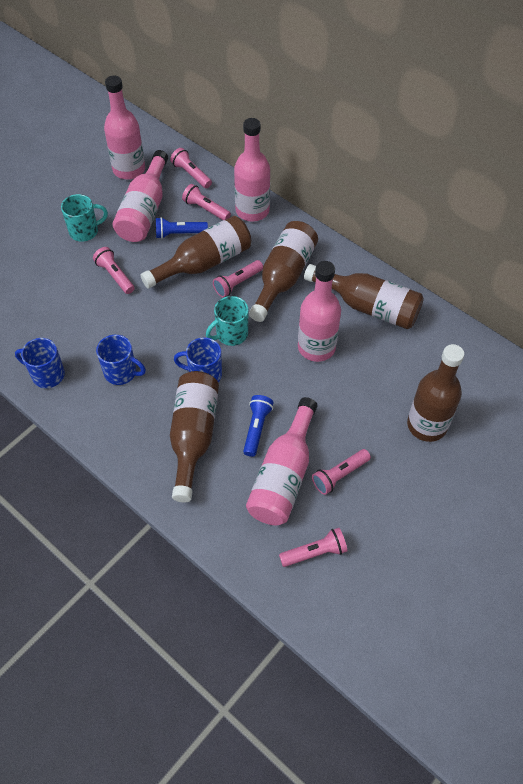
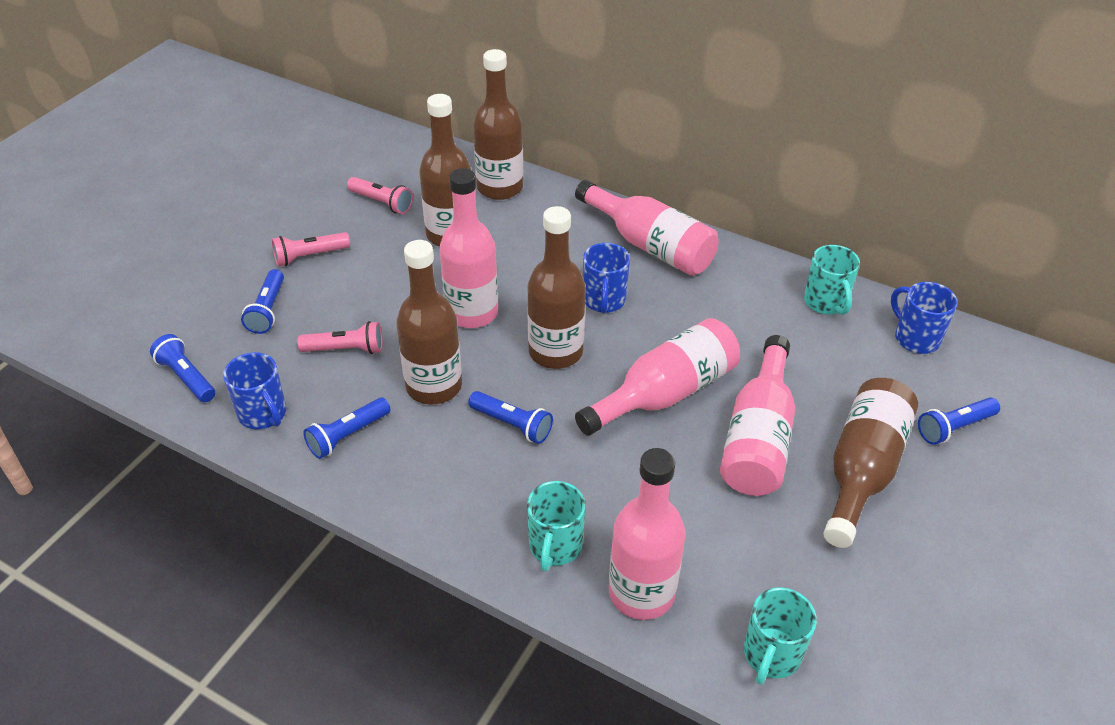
blue flashlight: 2 -> 5
pink flashlight: 6 -> 3
turquoise mug: 2 -> 3

